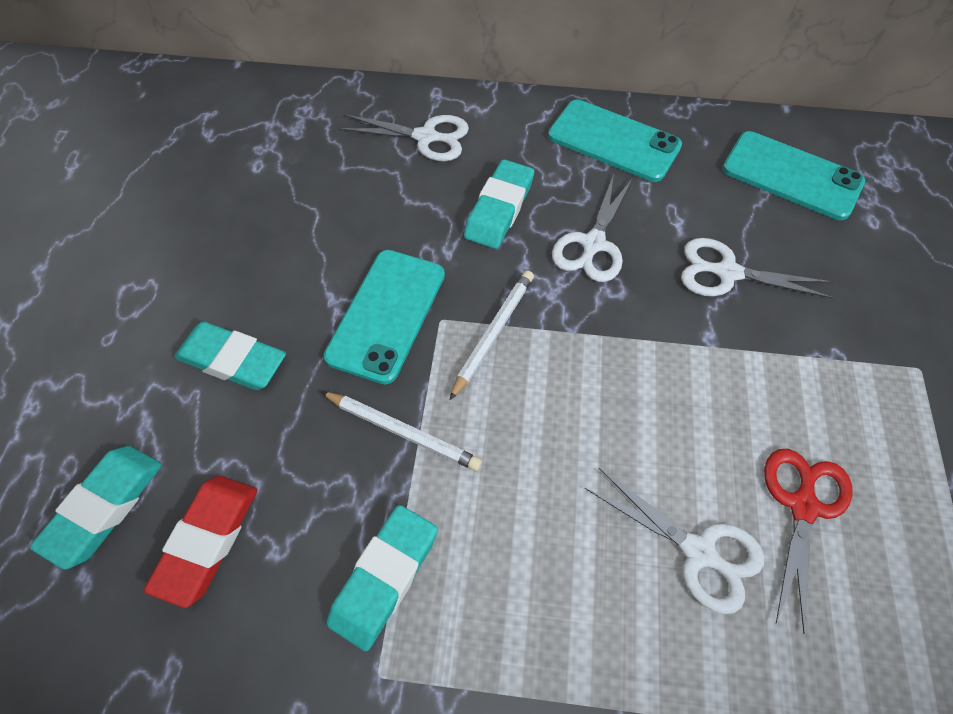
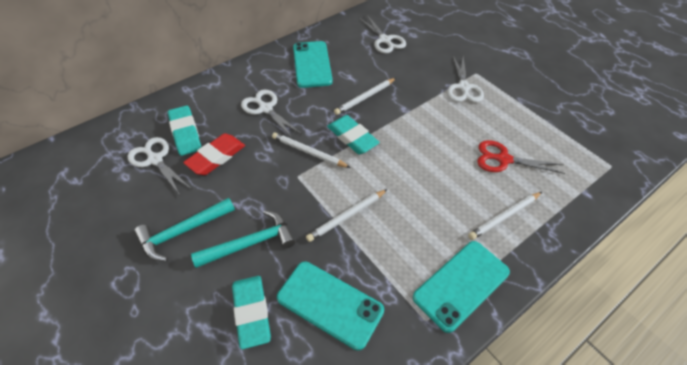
turquoise eraser: 4 -> 3
turquoise hammer: 0 -> 2
white pencil: 2 -> 4

